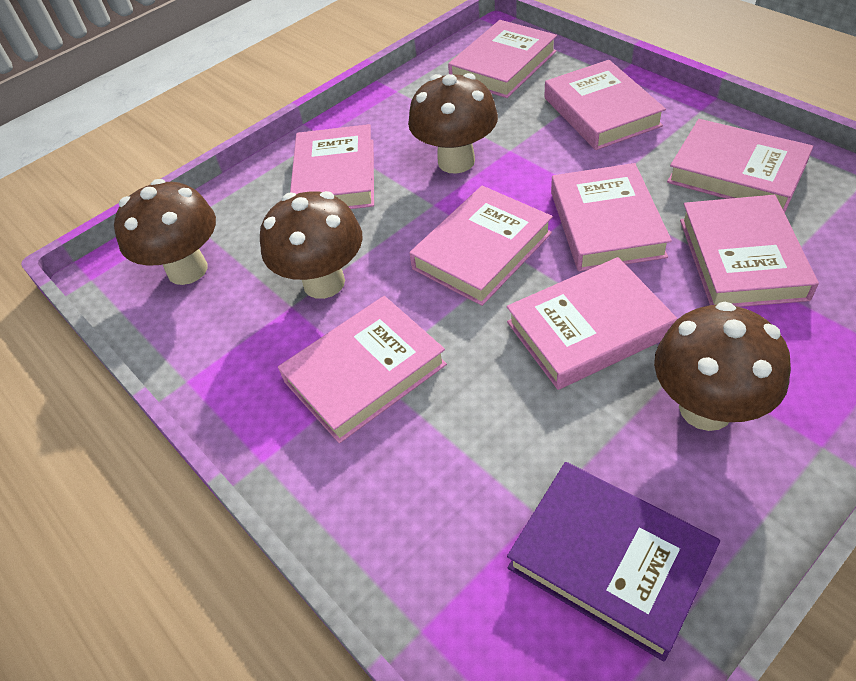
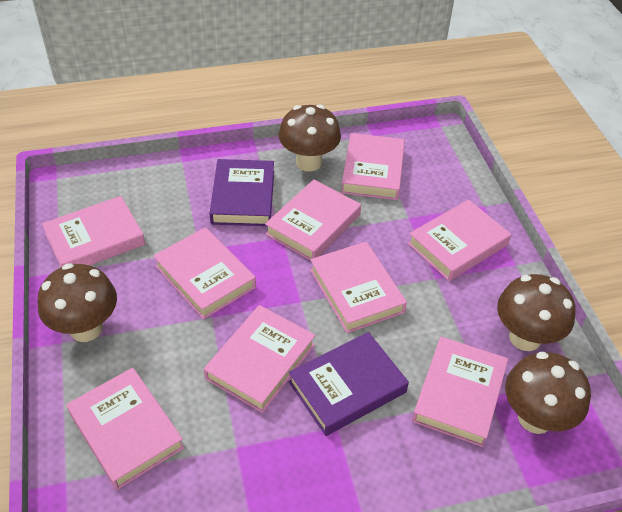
purple book: 1 -> 2

